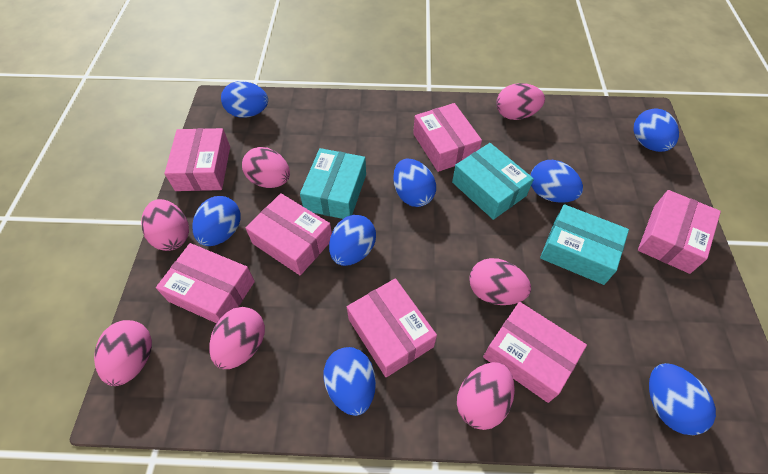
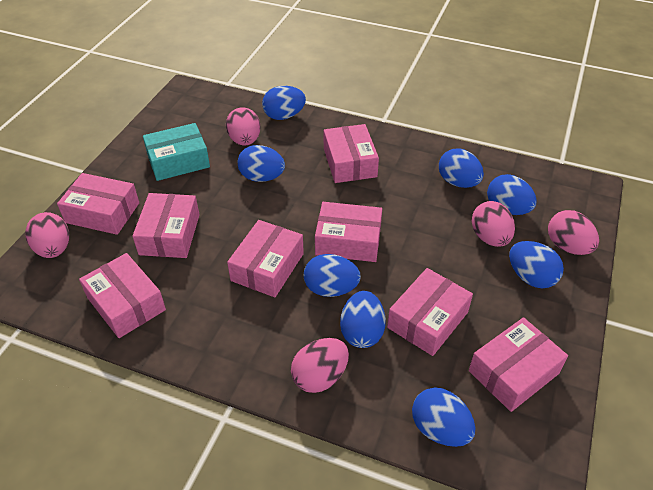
pink box: 7 -> 8
pink egg: 7 -> 5
turquoise box: 3 -> 1

